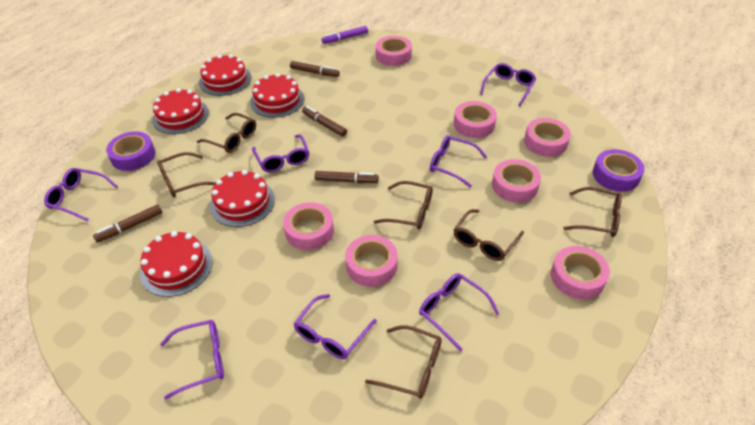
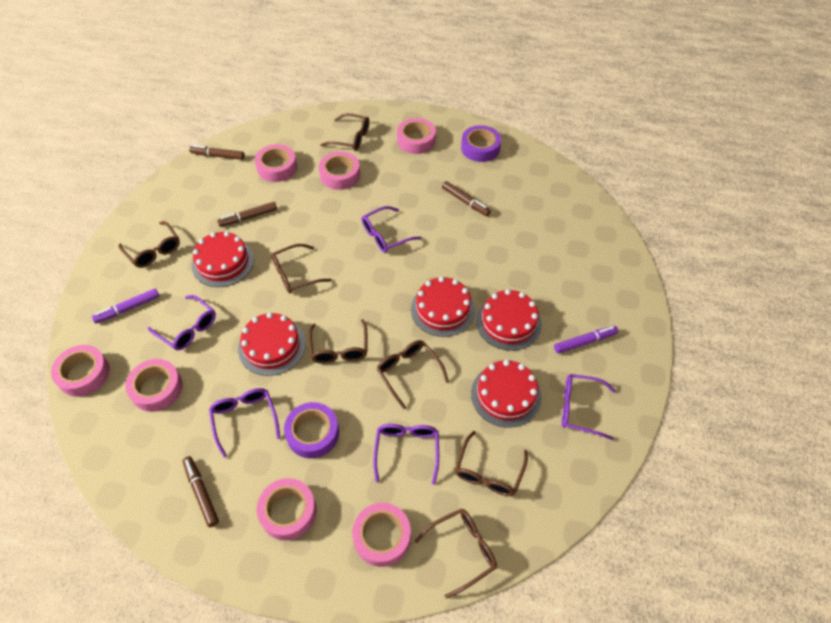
brown glasses: 6 -> 7
purple glasses: 7 -> 5
purple marker: 1 -> 2

